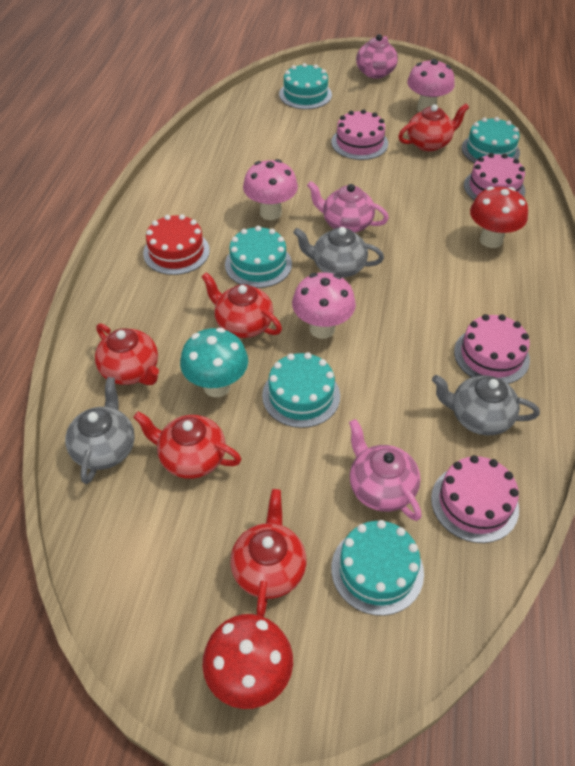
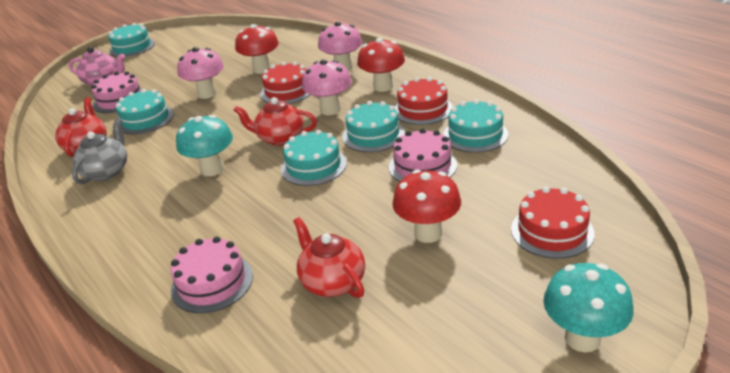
grey teapot: 3 -> 1
pink cake: 4 -> 3
pink teapot: 3 -> 1
red cake: 1 -> 3
red mushroom: 2 -> 3
red teapot: 5 -> 3
turquoise mushroom: 1 -> 2

